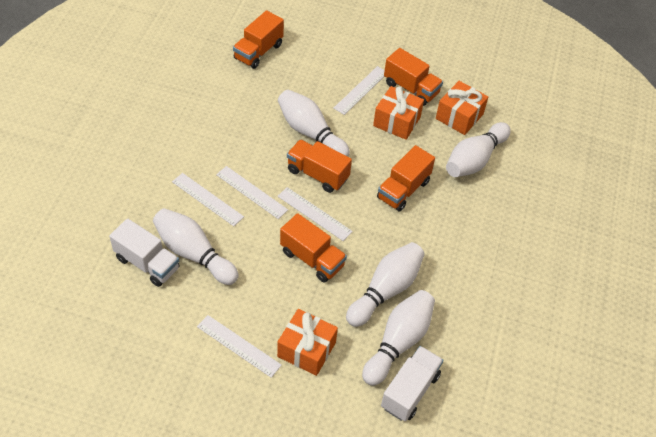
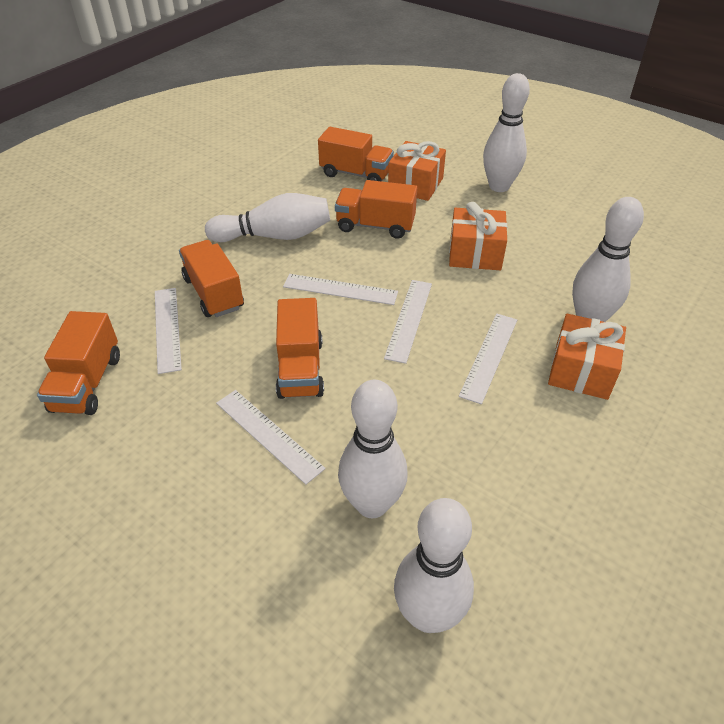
white truck: 2 -> 0

